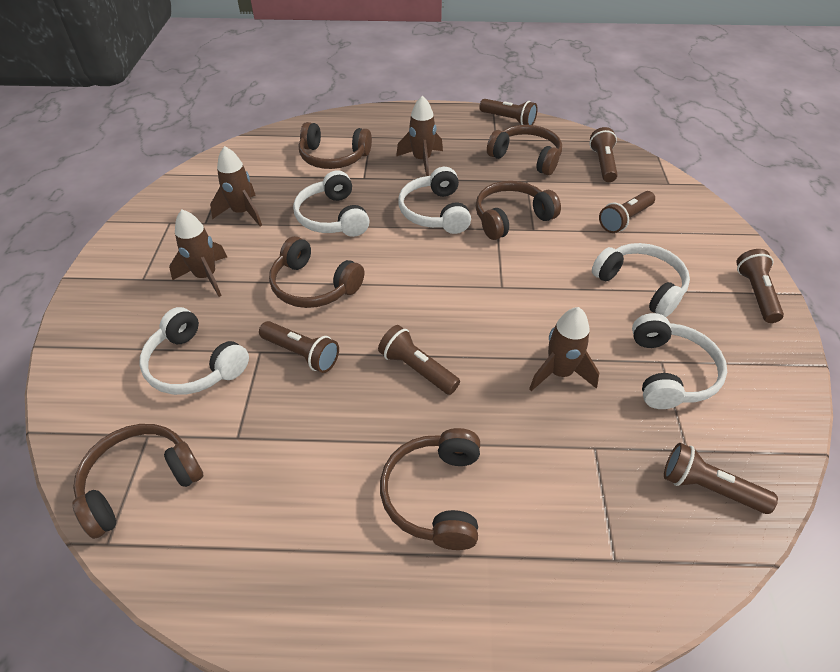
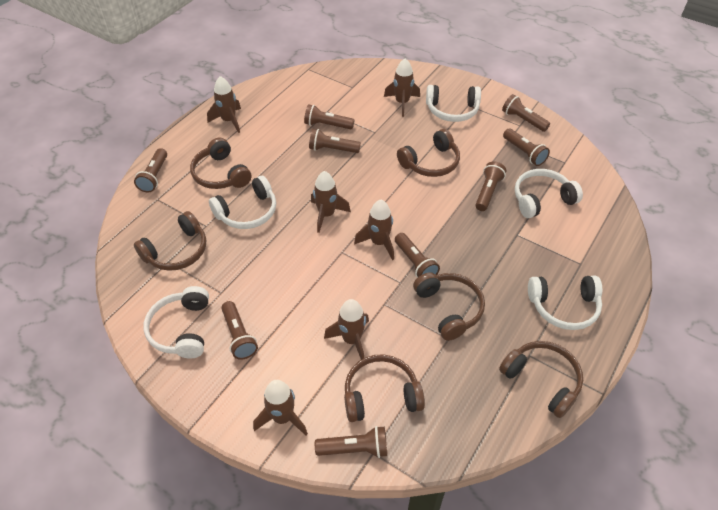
brown flashlight: 7 -> 9
brown rocket: 4 -> 6

